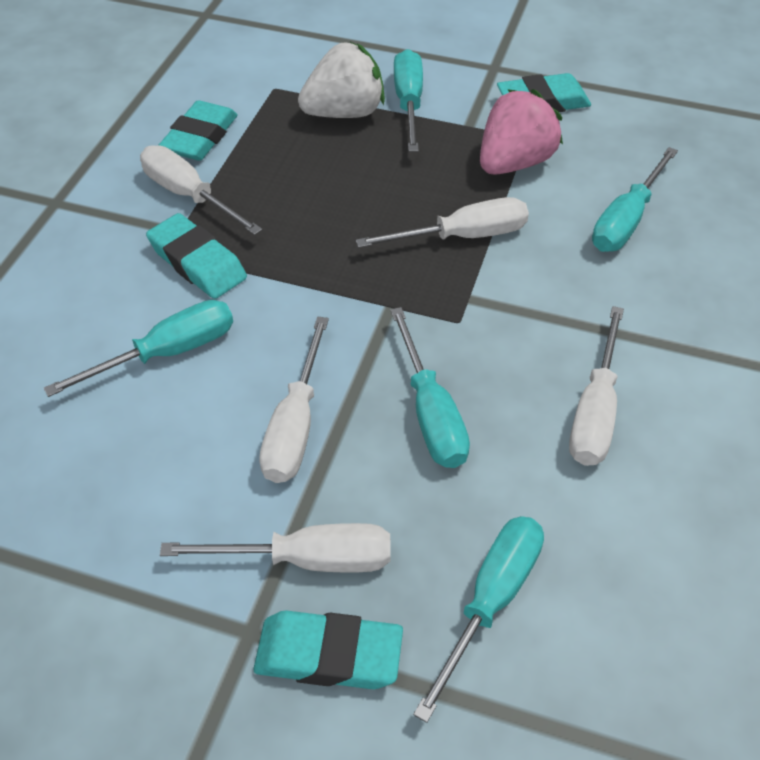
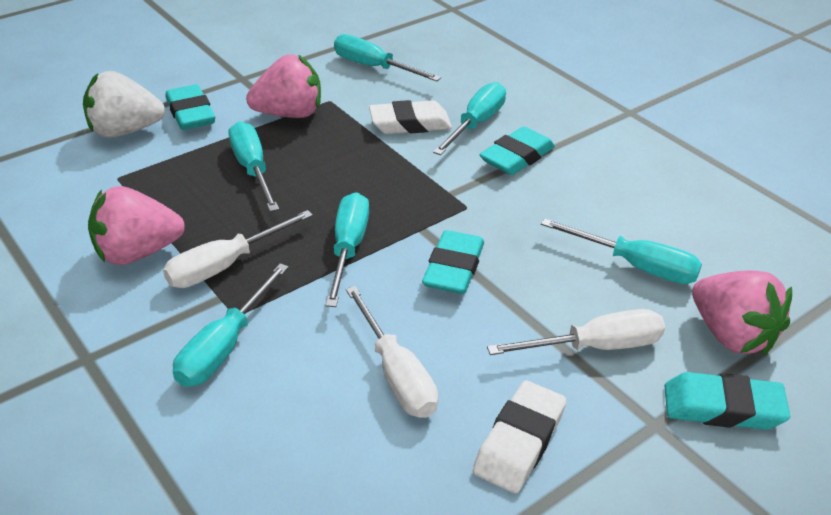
pink strawberry: 1 -> 3
turquoise screwdriver: 5 -> 6
white eraser: 0 -> 2
white screwdriver: 5 -> 3

